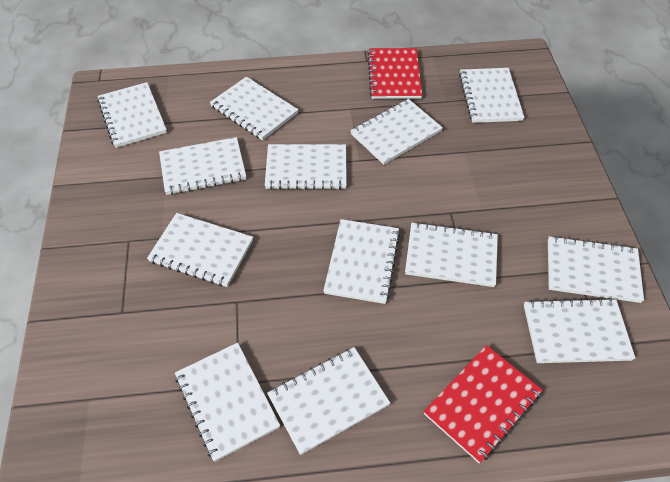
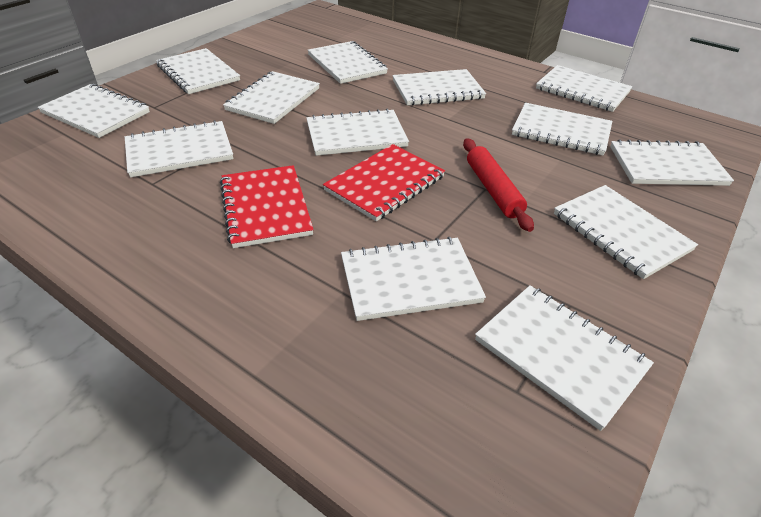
red rolling pin: 0 -> 1

